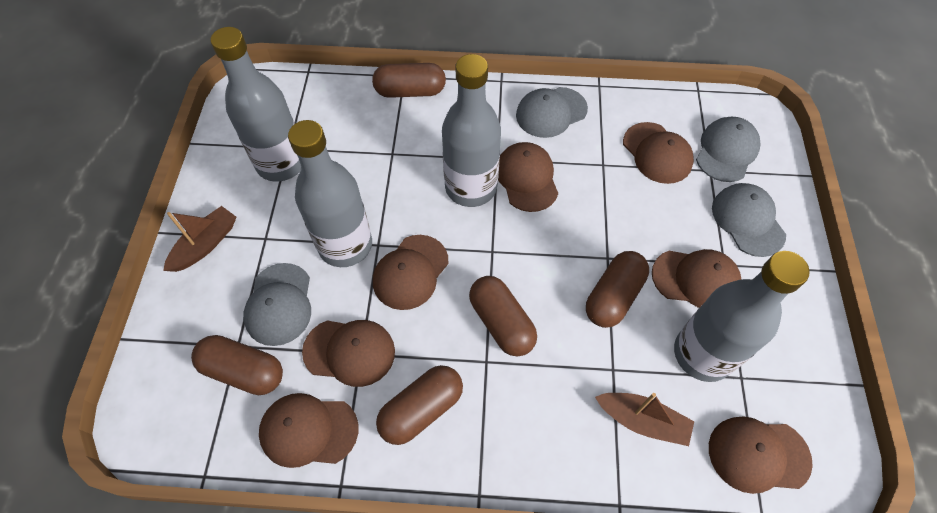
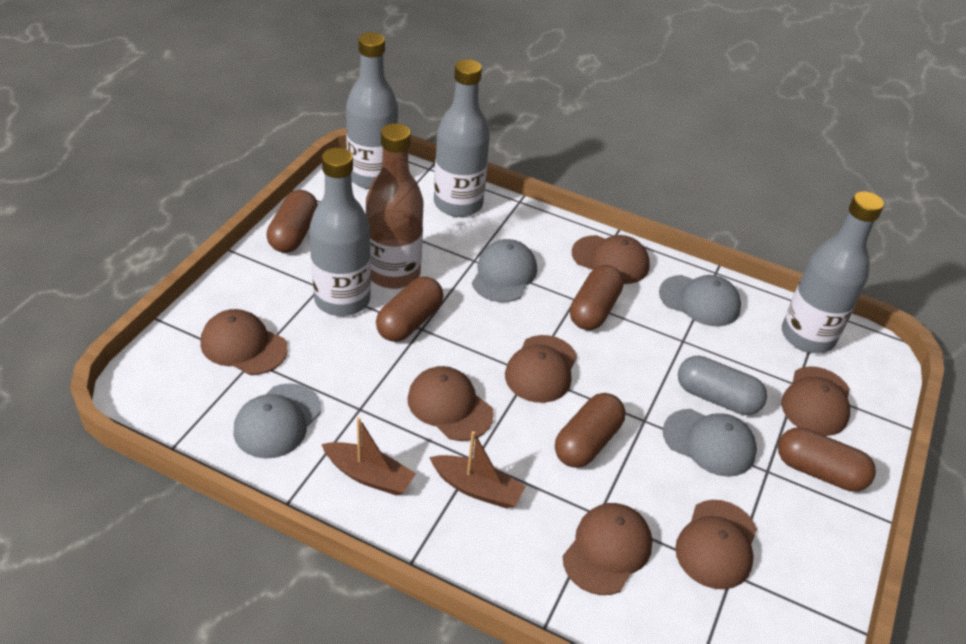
brown bottle: 0 -> 1
grey capsule: 0 -> 1

